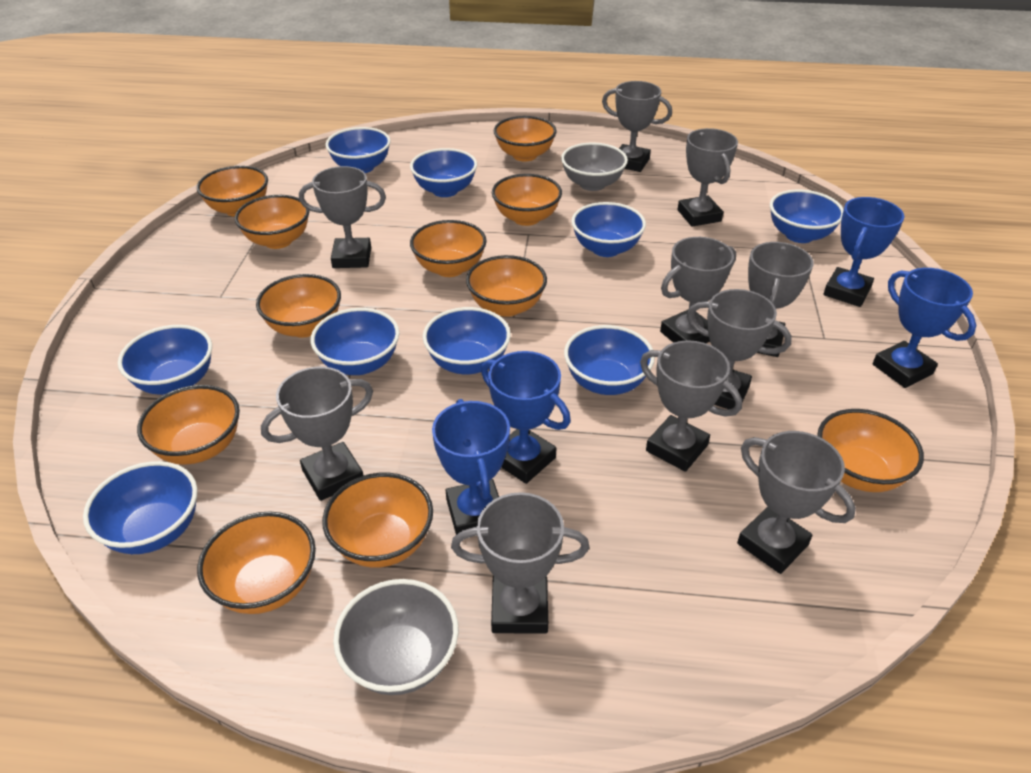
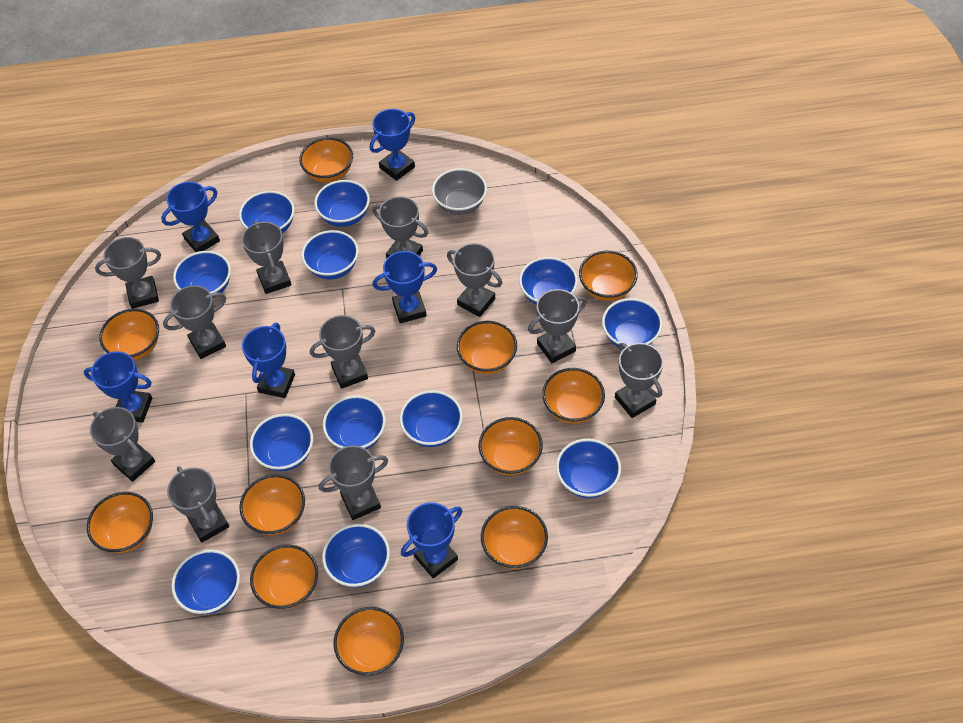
blue bowl: 9 -> 12
blue trophy: 4 -> 6
grey bowl: 2 -> 1
grey trophy: 10 -> 11

